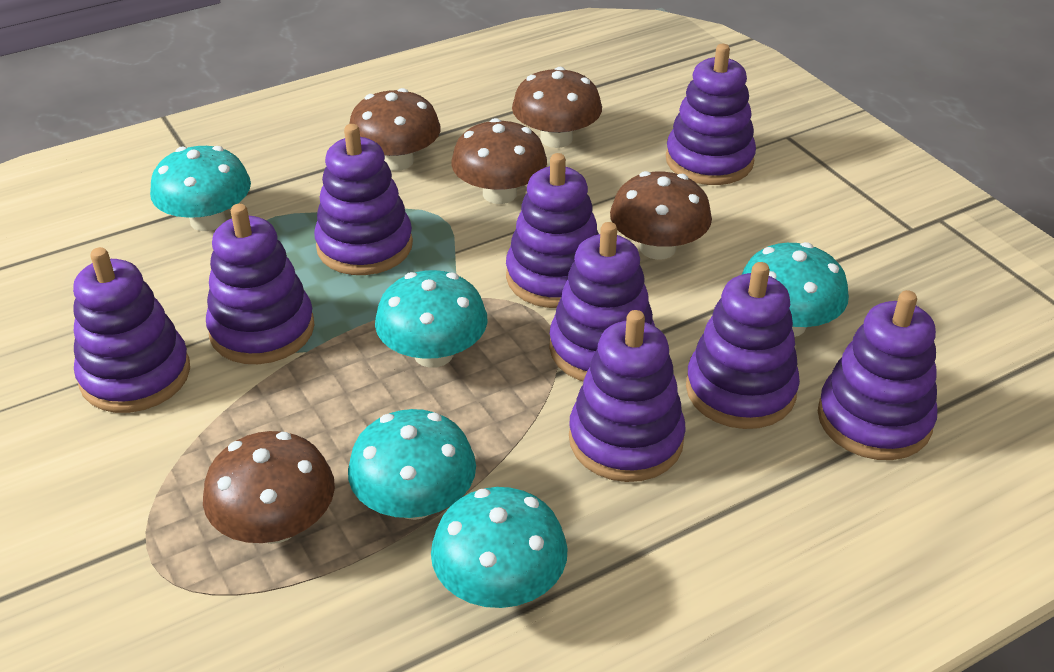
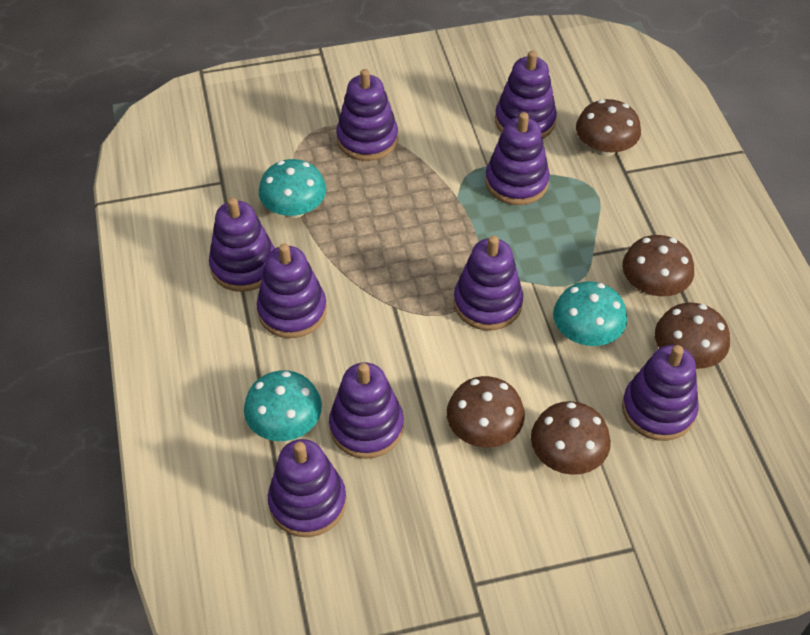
turquoise mushroom: 5 -> 3

